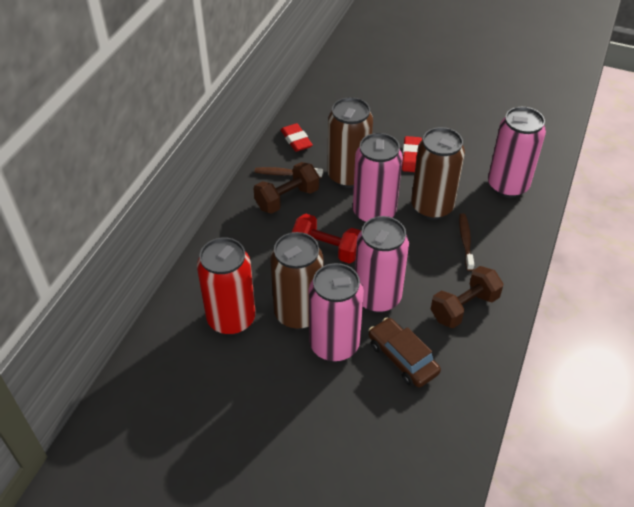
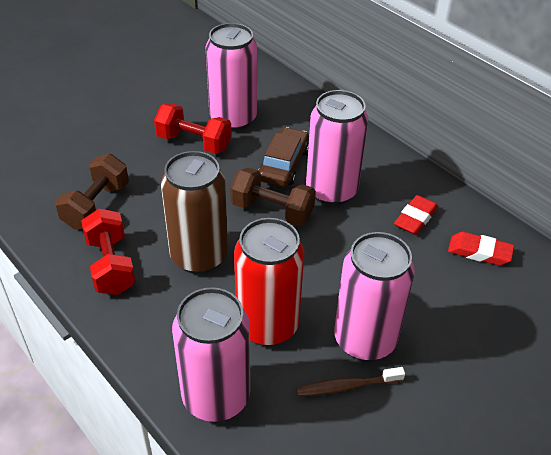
brown can: 3 -> 1
brown toothbrush: 2 -> 1
red dumbbell: 1 -> 2

